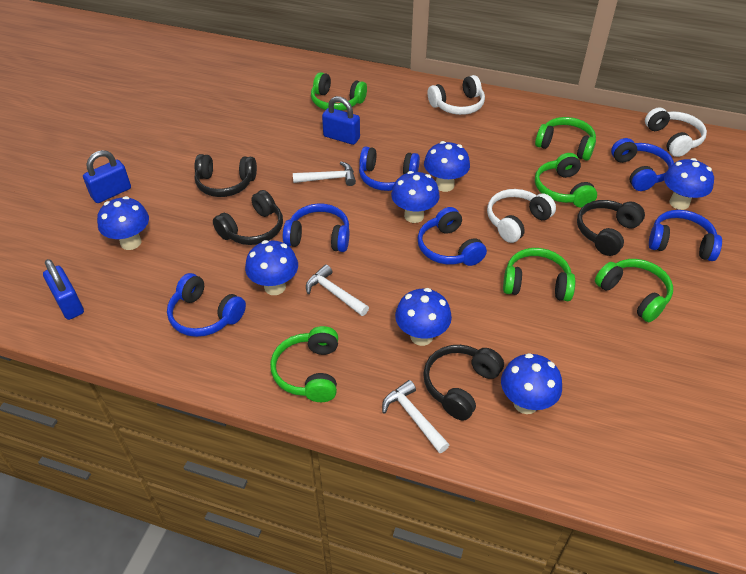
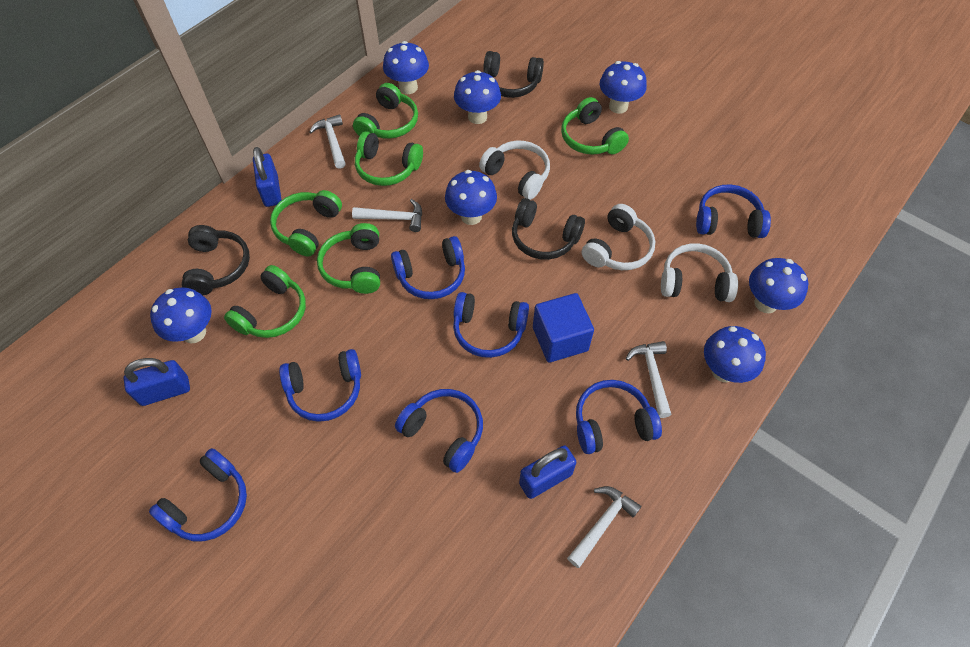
black headphones: 4 -> 3
blue cube: 0 -> 1
blue headphones: 6 -> 7
white hammer: 3 -> 4

